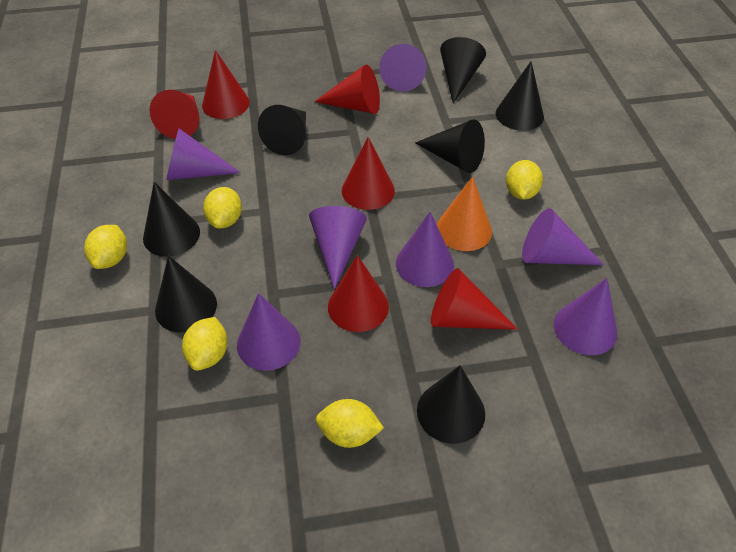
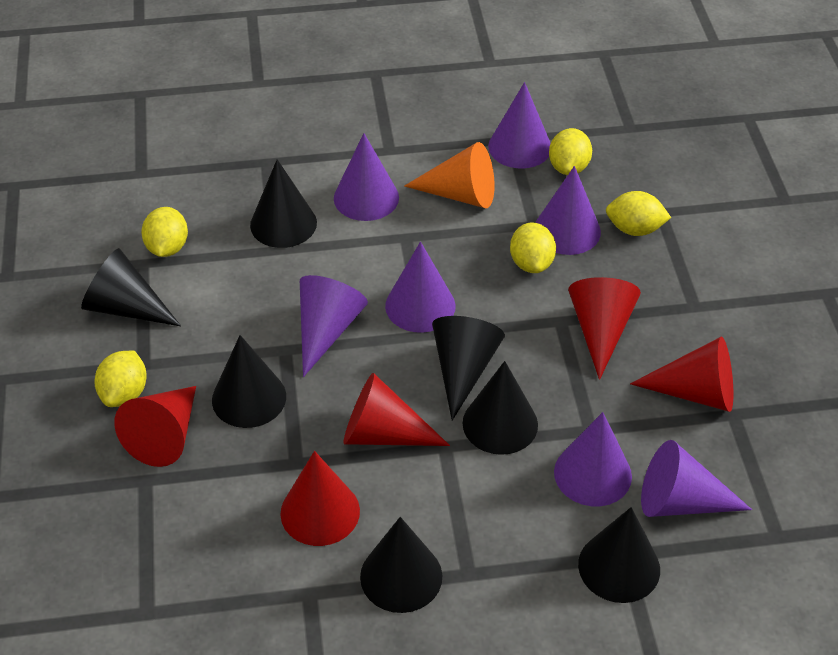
red cone: 6 -> 5

